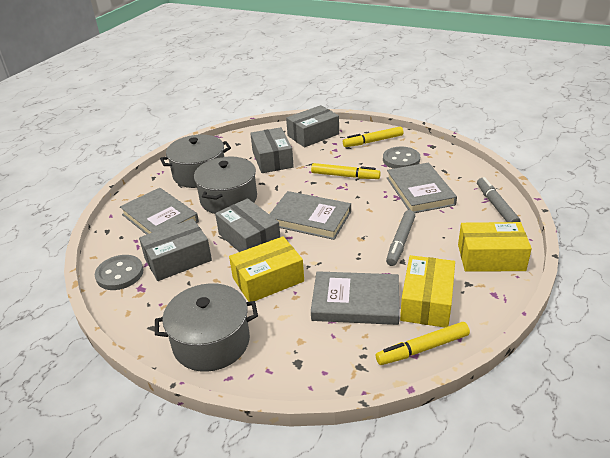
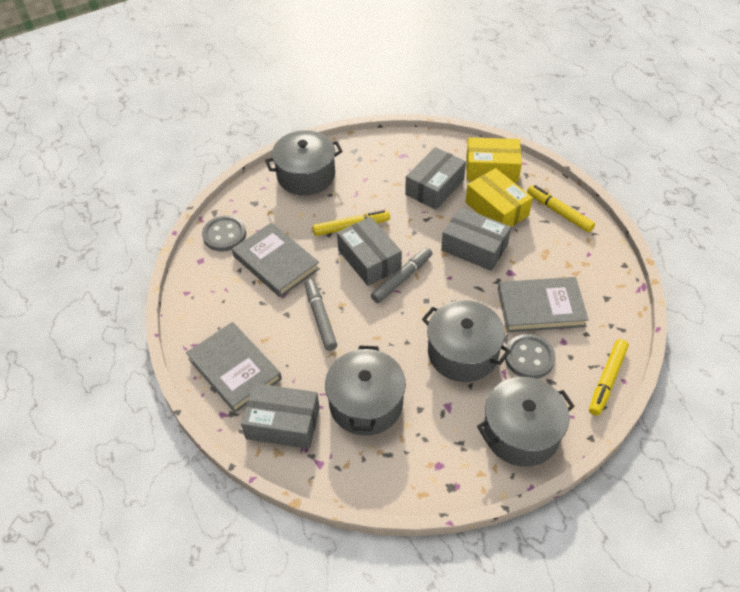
grey book: 4 -> 3
grey pot: 3 -> 4
yellow box: 3 -> 2

